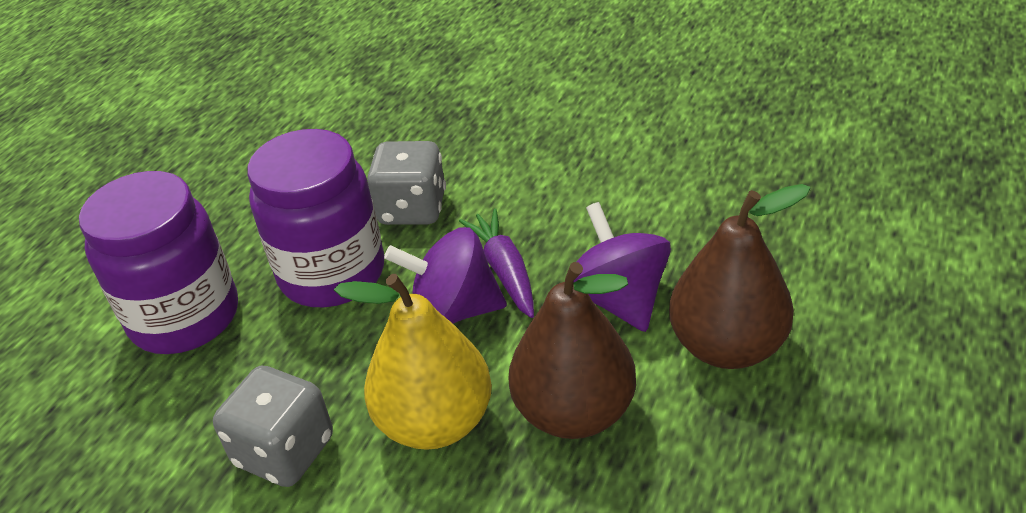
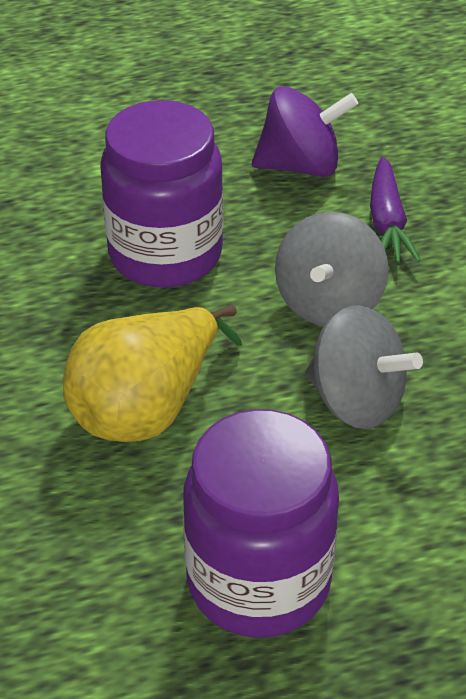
brown pear: 2 -> 0
grey dice: 2 -> 0
grey spinning top: 0 -> 2
purple spinning top: 2 -> 1

